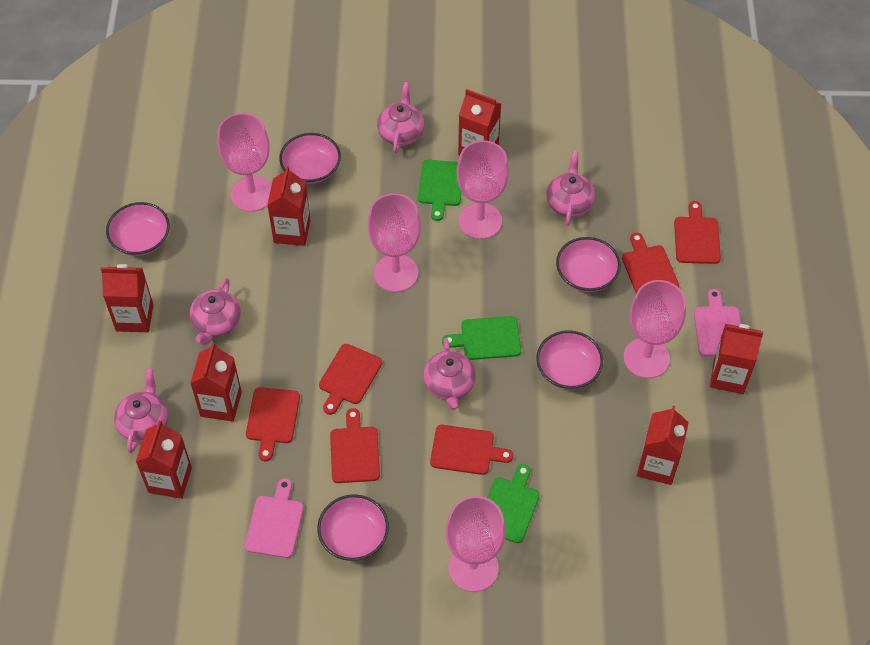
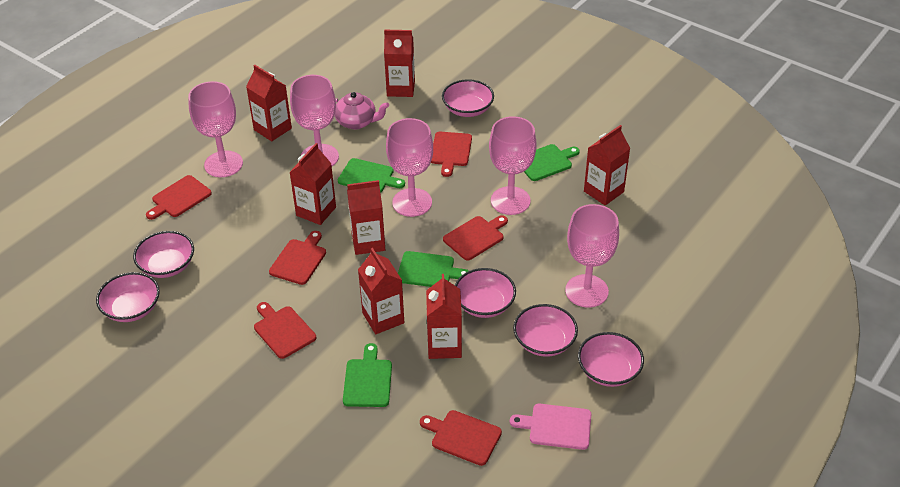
green cutting board: 3 -> 4
pink bowl: 5 -> 6
pink cutting board: 2 -> 1
pink teapot: 5 -> 1

